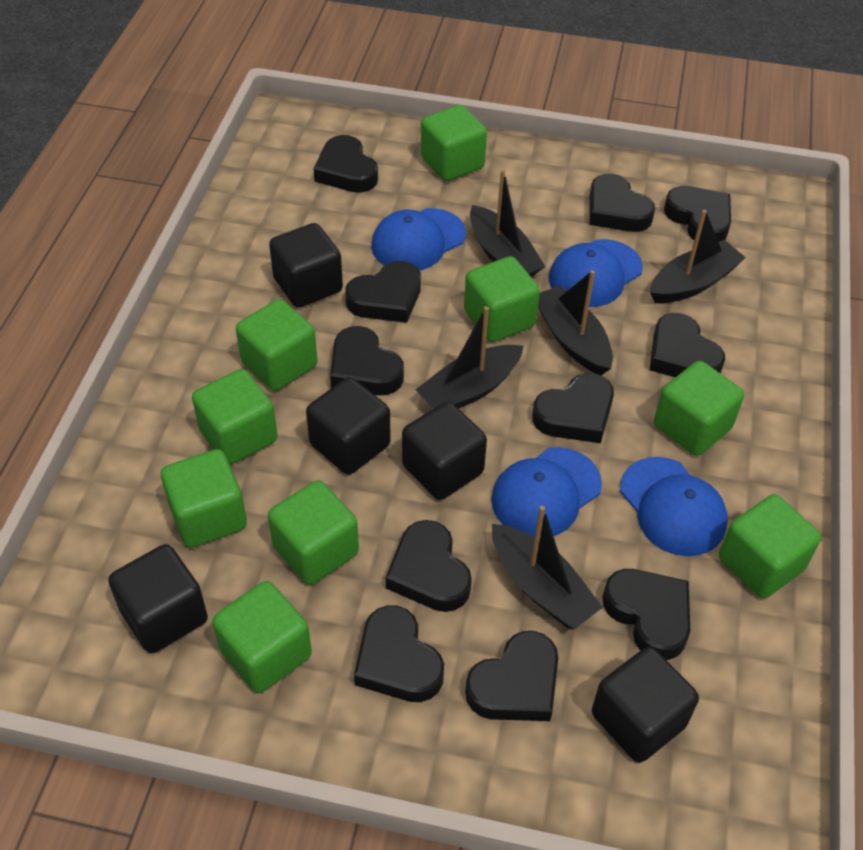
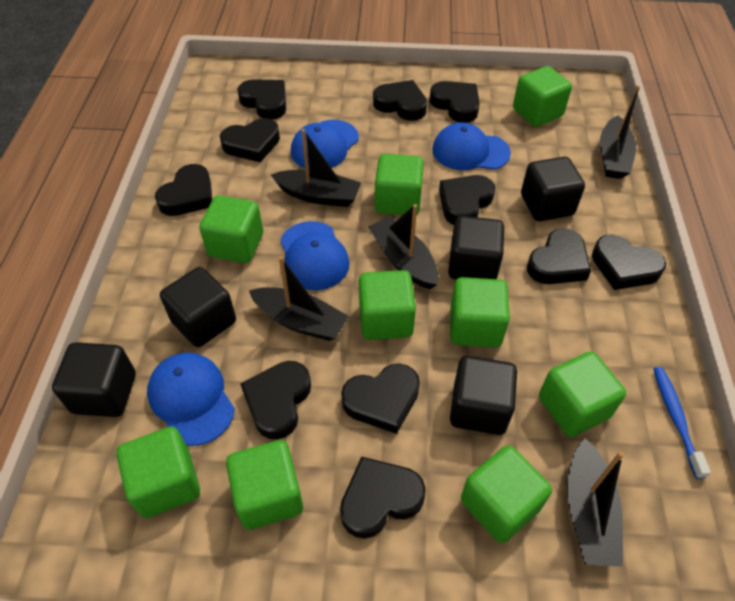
blue toothbrush: 0 -> 1

